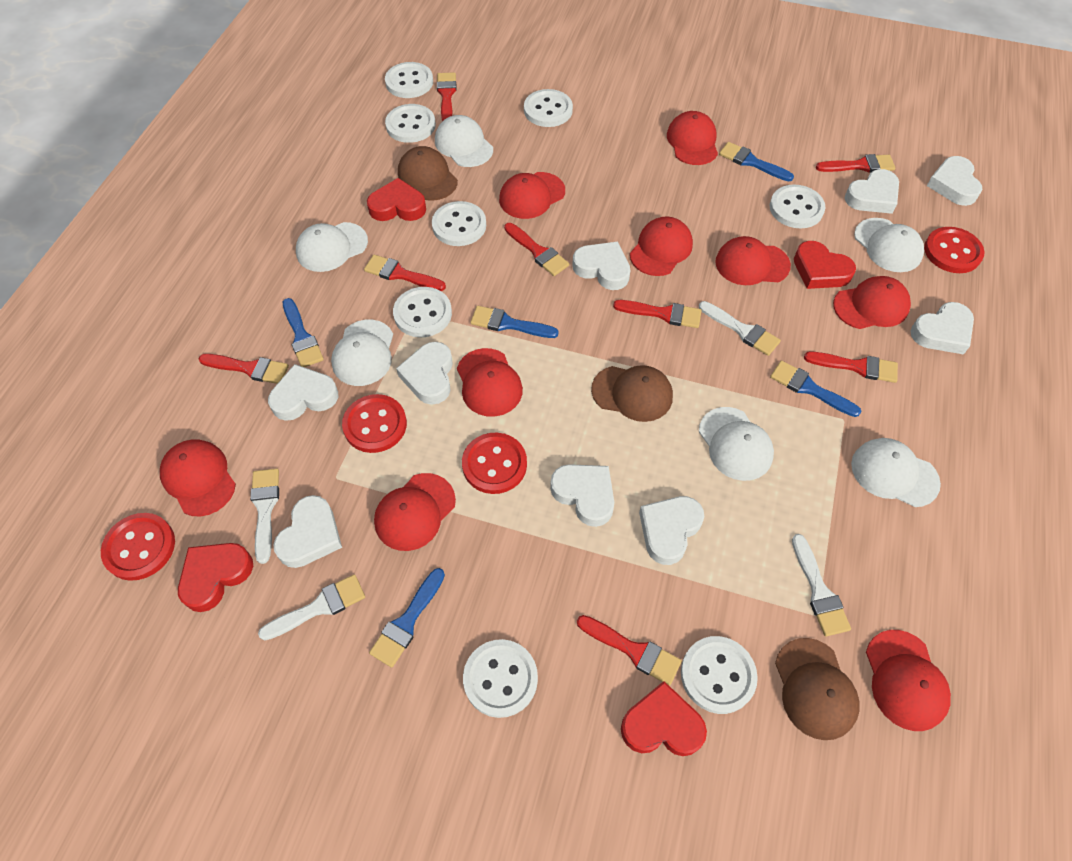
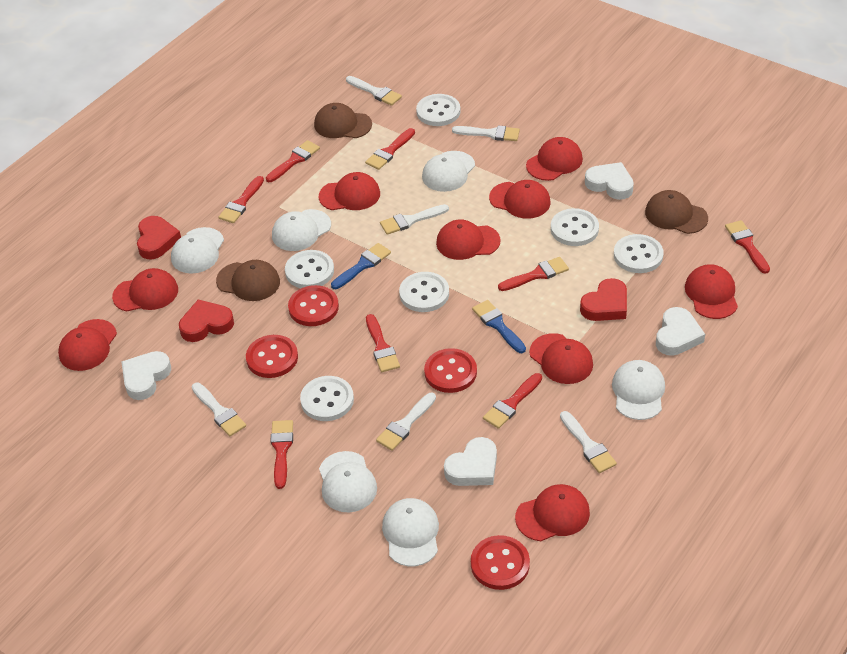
blue brush: 5 -> 2
red heart: 4 -> 3
white brush: 4 -> 6
white button: 8 -> 6
white heart: 9 -> 4

